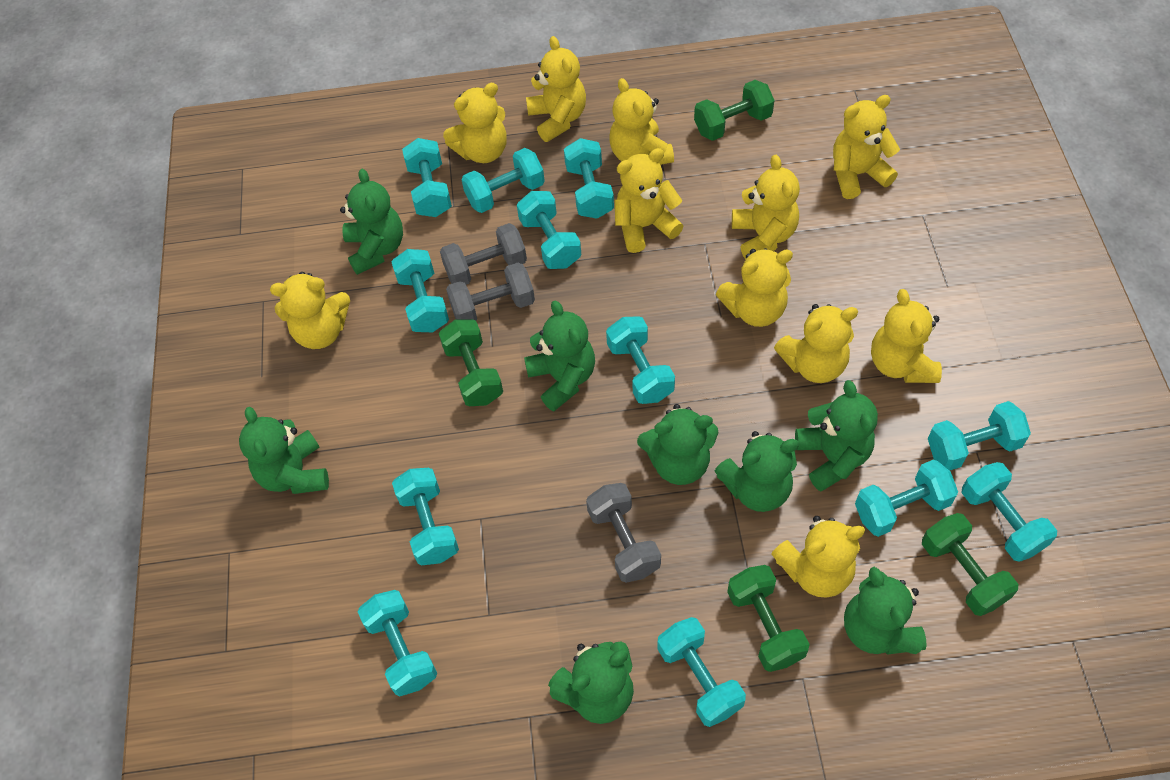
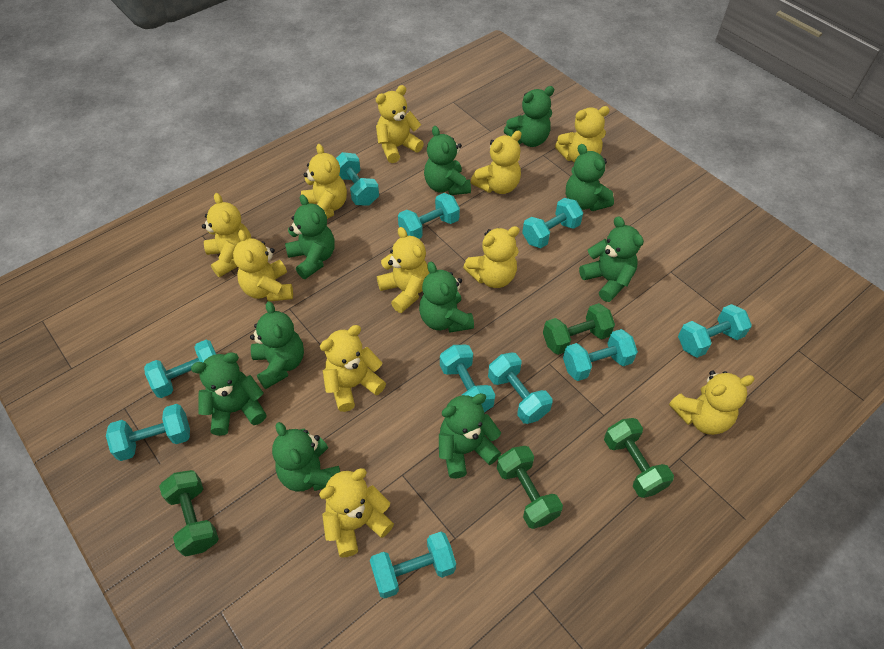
green teddy bear: 8 -> 10
grey dumbbell: 3 -> 0
turquoise dumbbell: 12 -> 10

